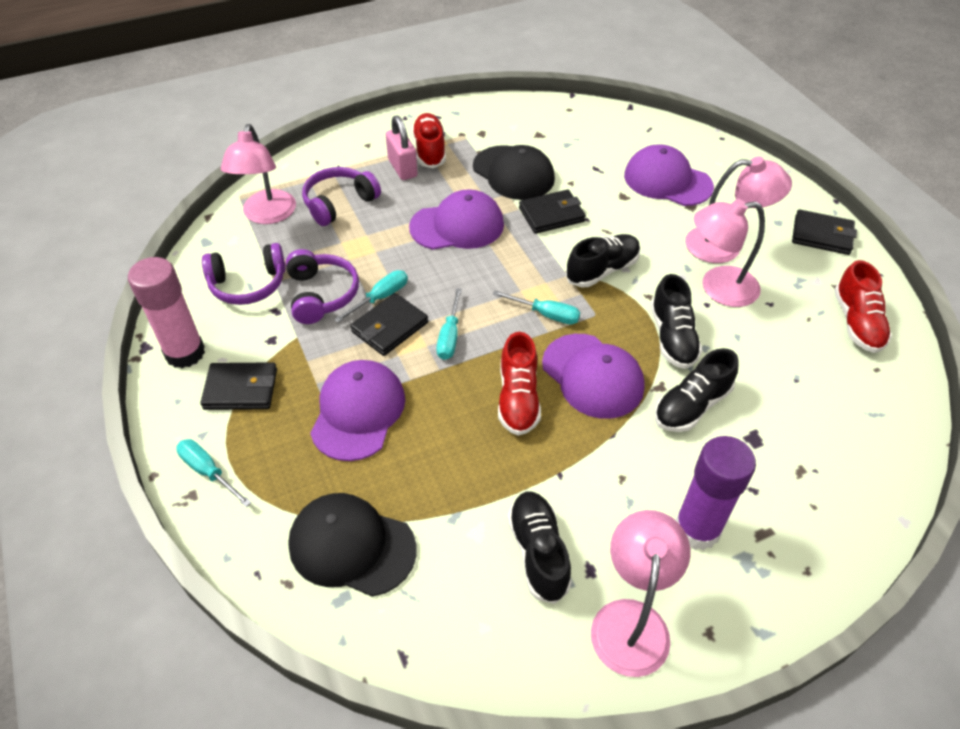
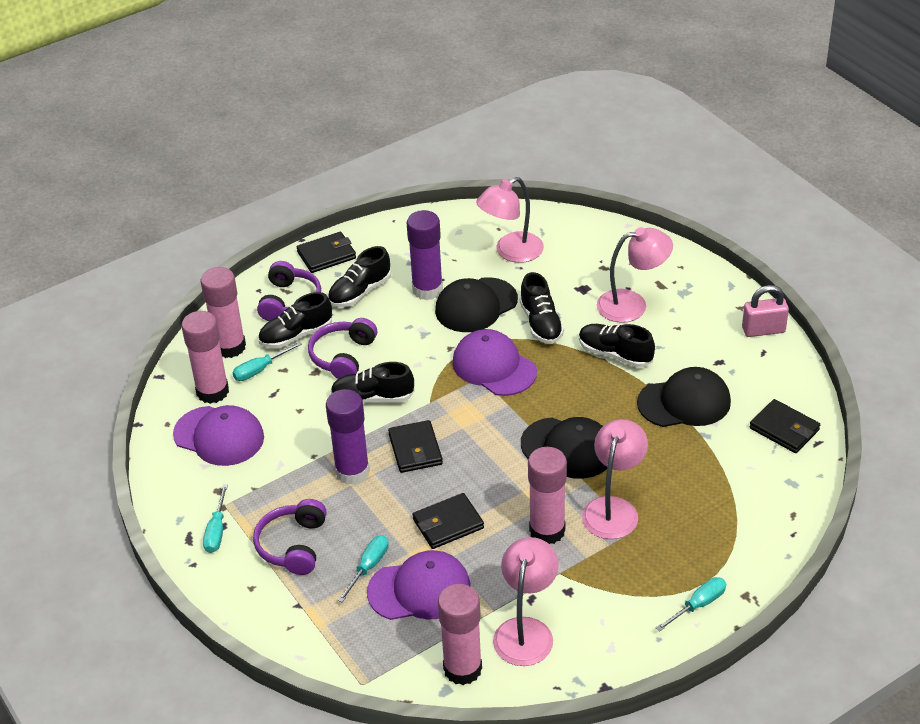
black cap: 2 -> 3
black shoe: 4 -> 5
pink glue stick: 1 -> 4
purple cap: 4 -> 3
purple glue stick: 1 -> 2
red shoe: 3 -> 0

